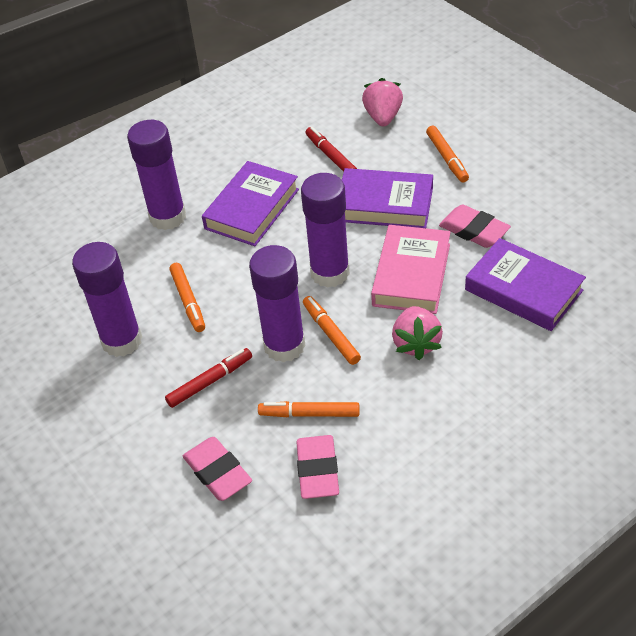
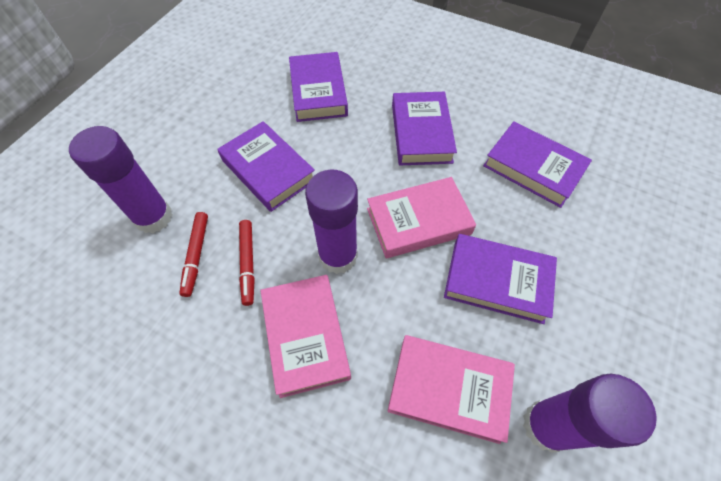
orange marker: 4 -> 0
pink book: 1 -> 3
pink eraser: 3 -> 0
pink strawberry: 2 -> 0
purple book: 3 -> 5
purple glue stick: 4 -> 3

